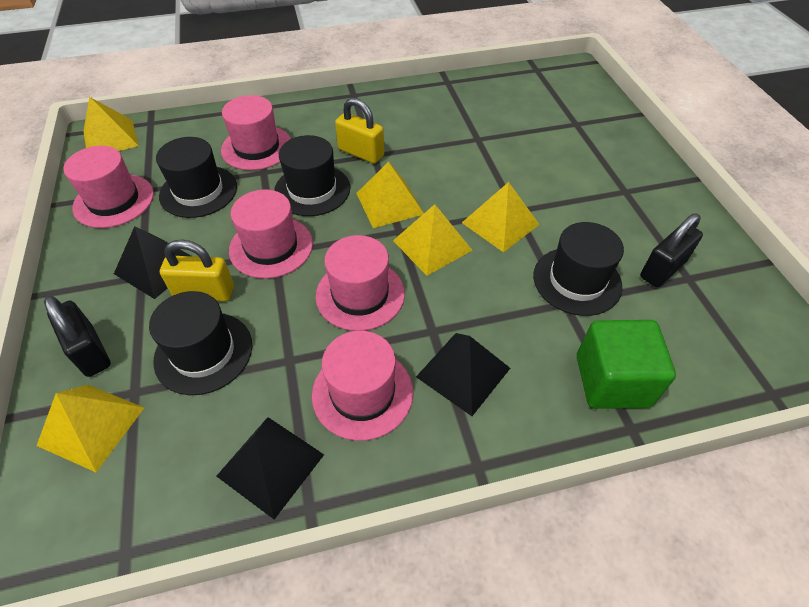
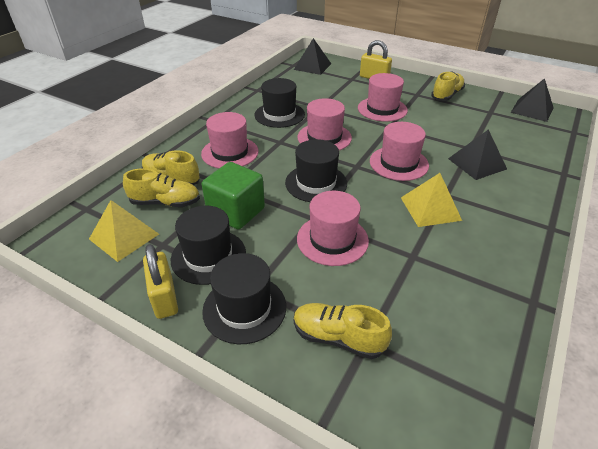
black padlock: 2 -> 0
yellow pyramid: 5 -> 2
yellow shoe: 0 -> 4

